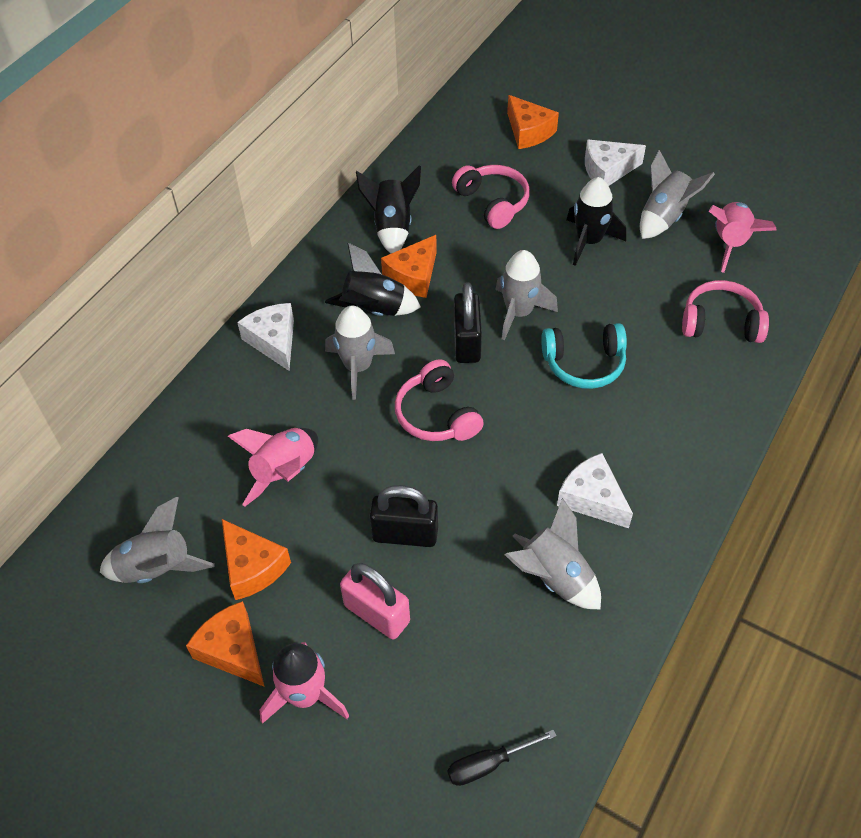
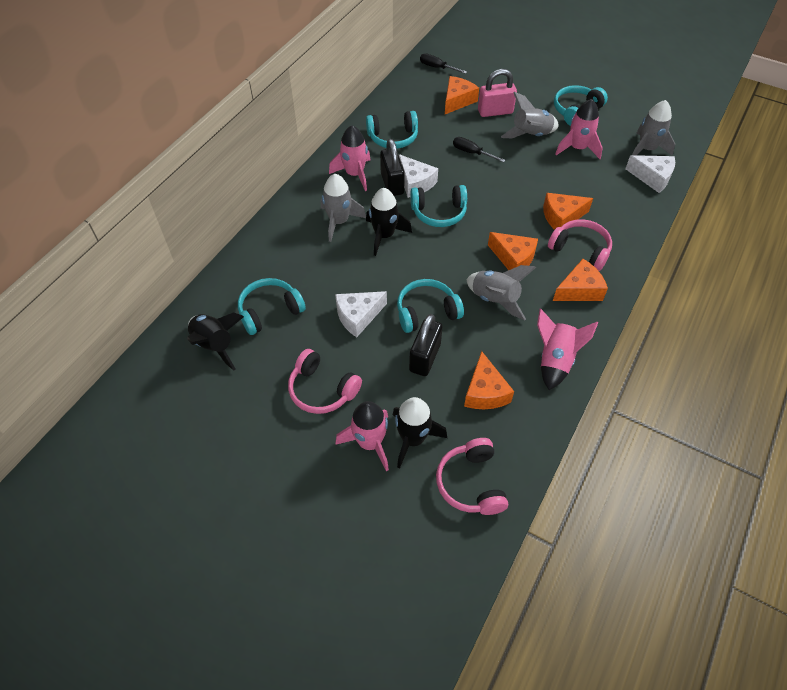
black screwdriver: 1 -> 2
grey rocket: 5 -> 4
orange cheese: 4 -> 5
pink rocket: 3 -> 4
turquoise headphones: 1 -> 5

